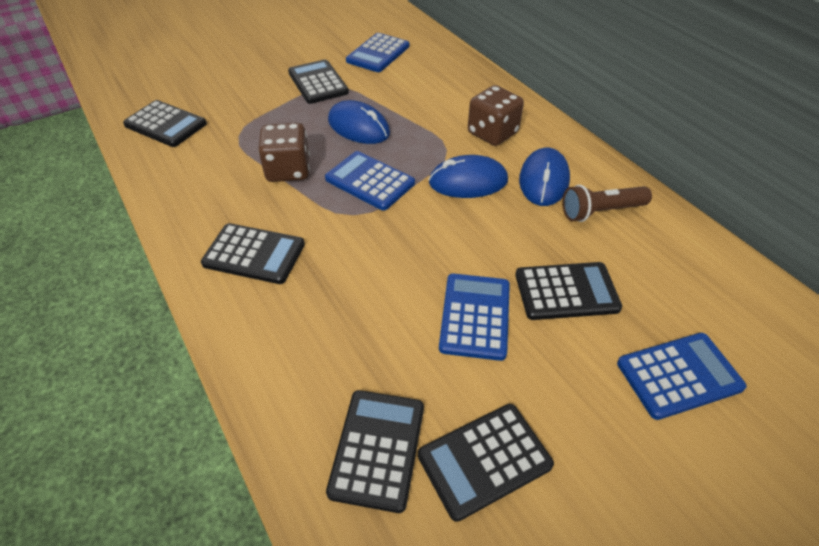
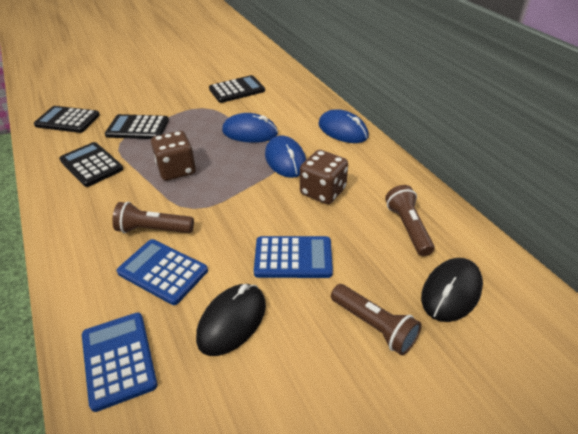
black calculator: 6 -> 4
black mouse: 0 -> 2
blue calculator: 4 -> 3
brown flashlight: 1 -> 3

